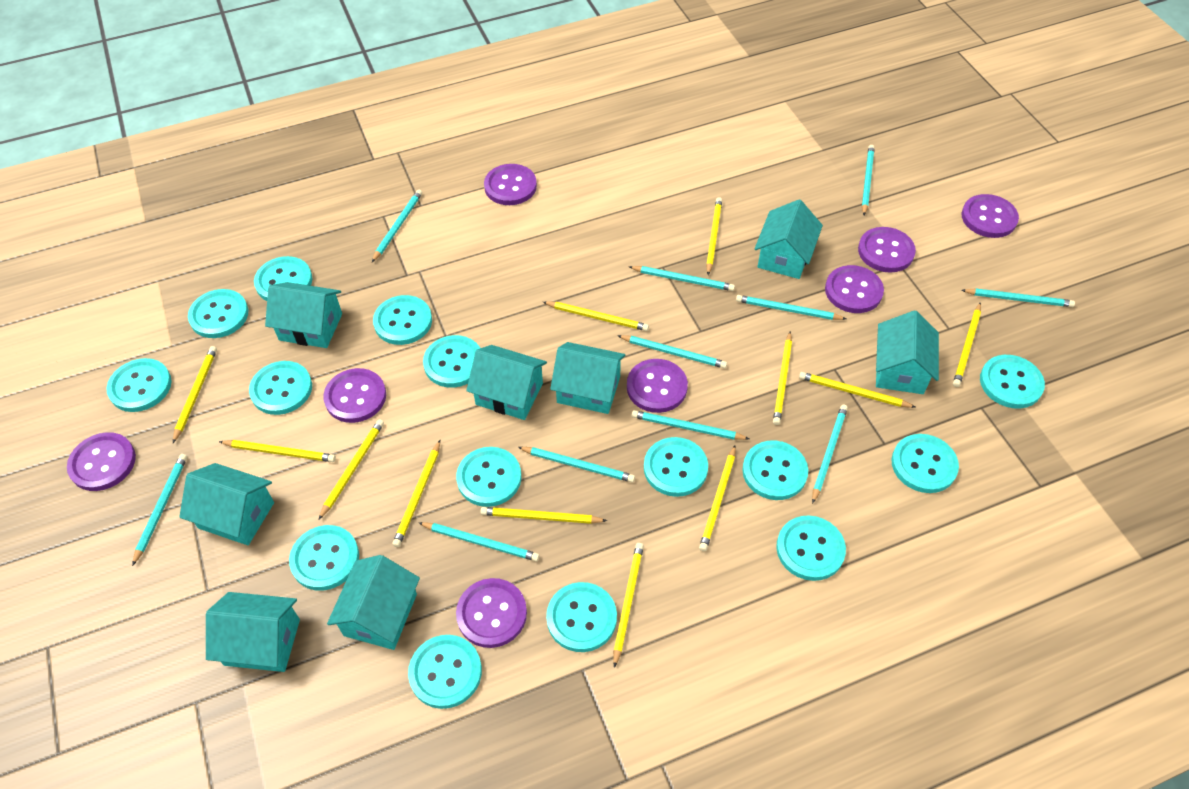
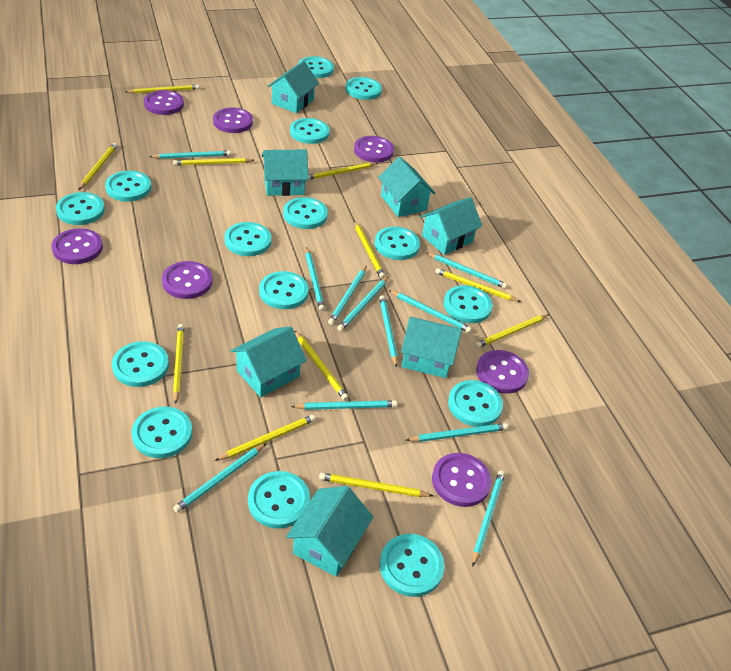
purple button: 8 -> 7
turquoise house: 8 -> 7
yellow pencil: 12 -> 11

